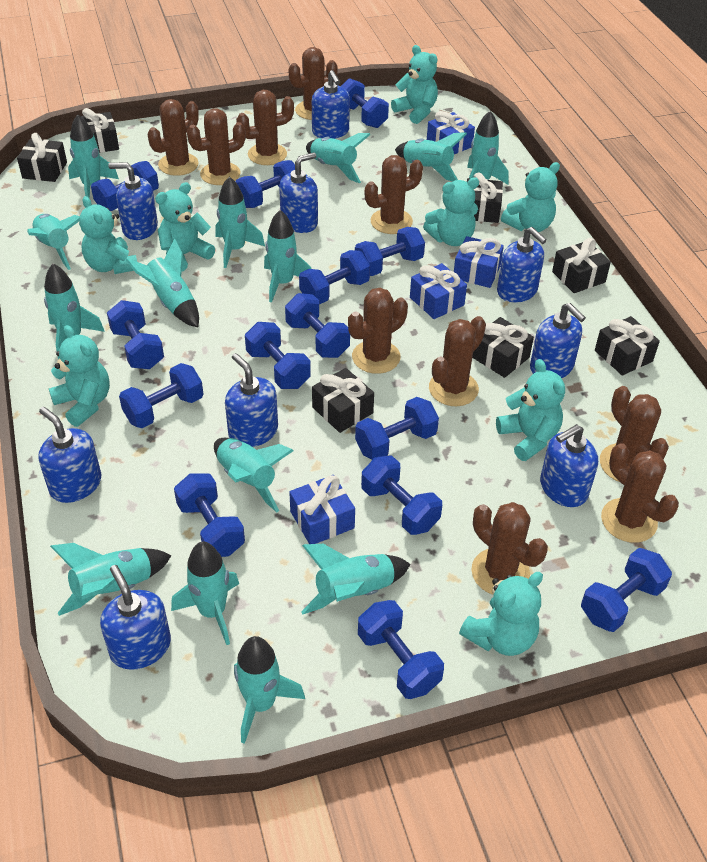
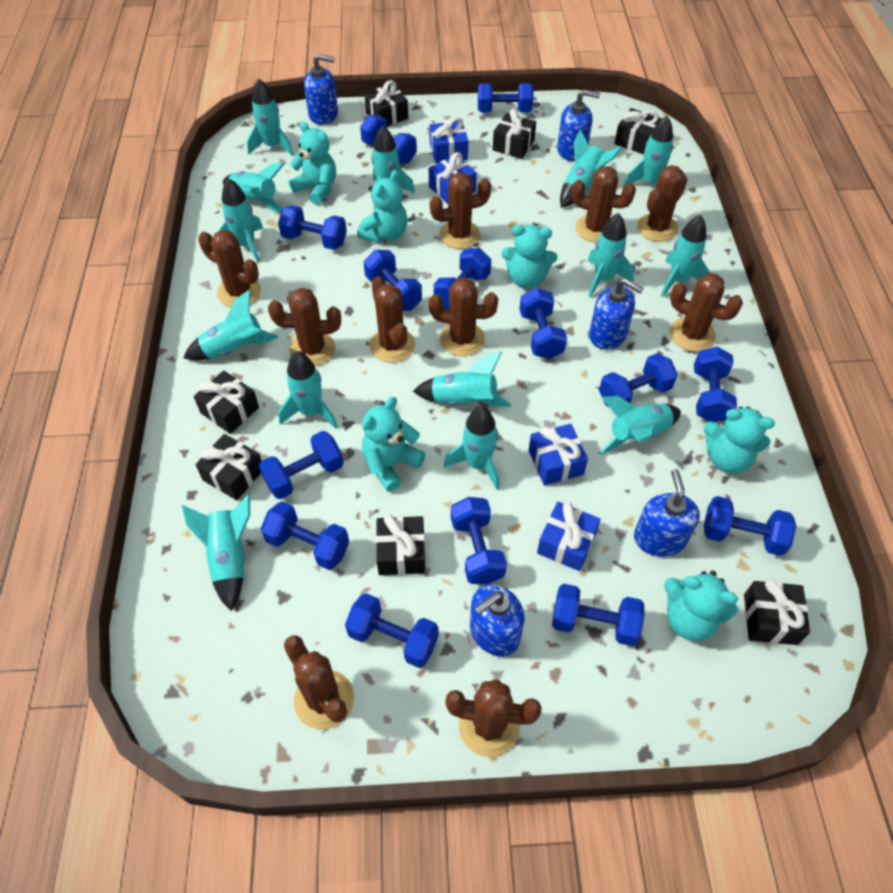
blue soap dispenser: 9 -> 5
turquoise teddy bear: 8 -> 6

